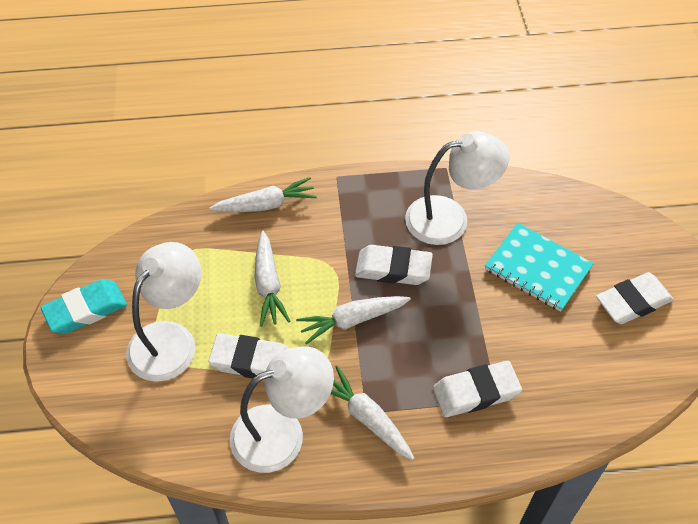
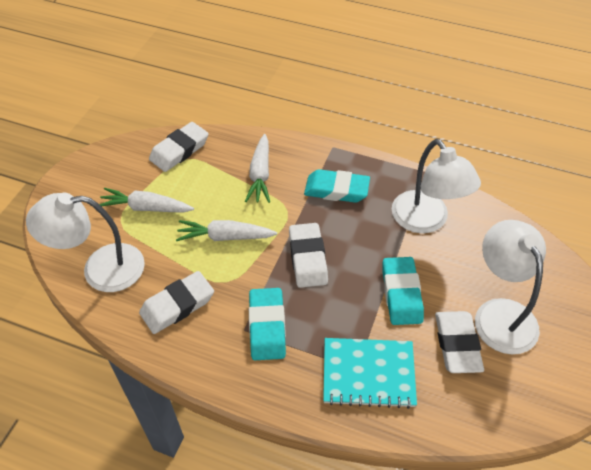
turquoise eraser: 1 -> 3
white carrot: 4 -> 3

